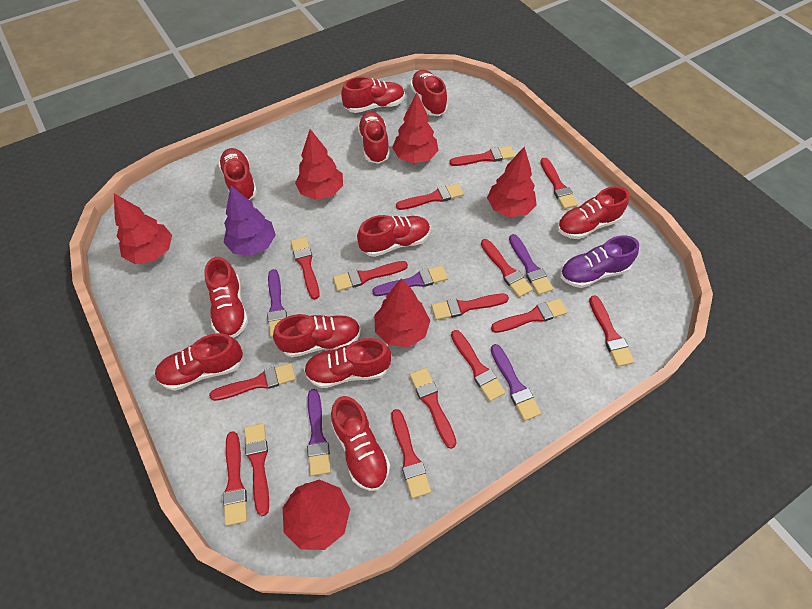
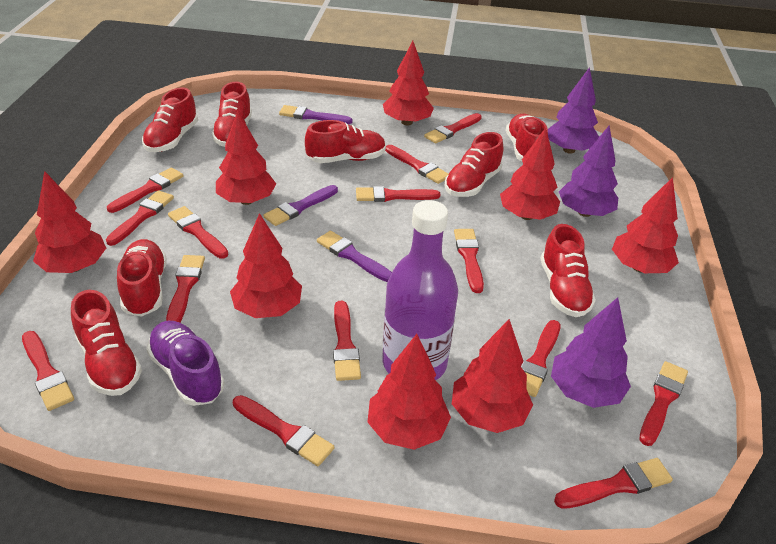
purple bottle: 0 -> 1
purple brush: 5 -> 3
purple tree: 1 -> 3
red brush: 15 -> 14
red shoe: 11 -> 8
red tree: 6 -> 8

